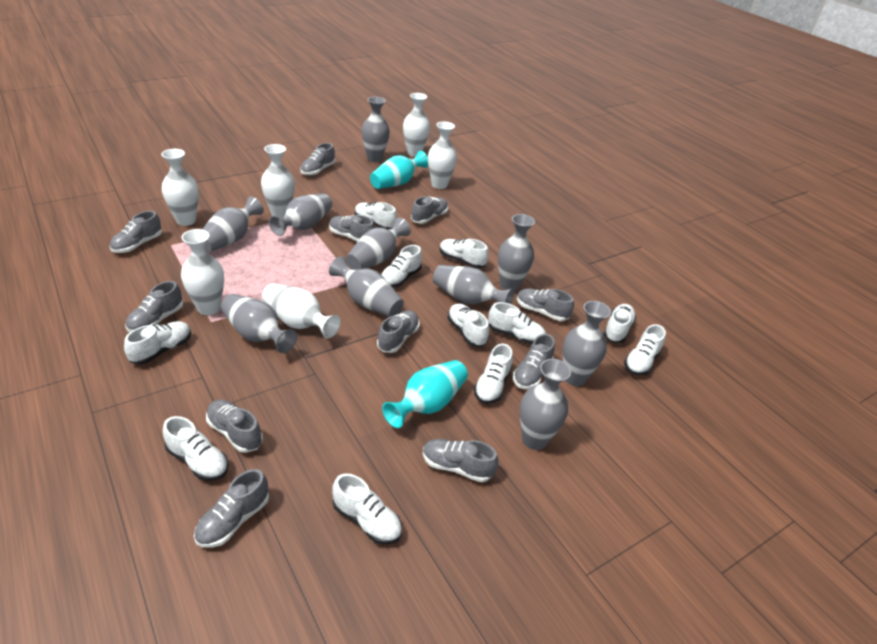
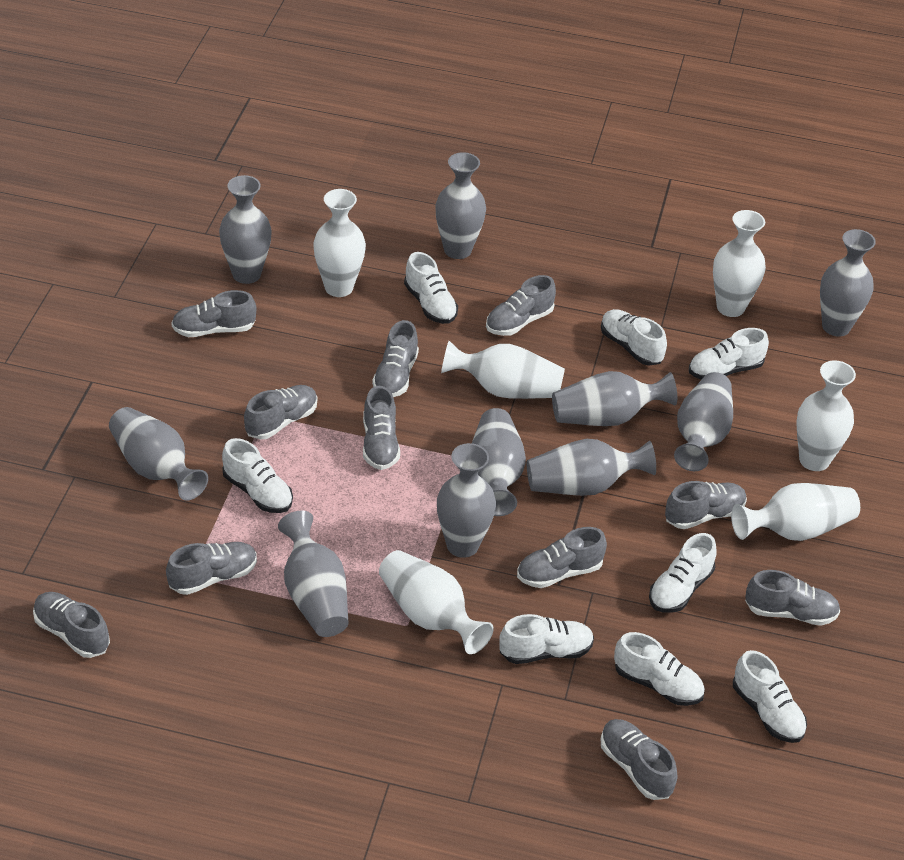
turquoise vase: 2 -> 0
white shoe: 11 -> 8

